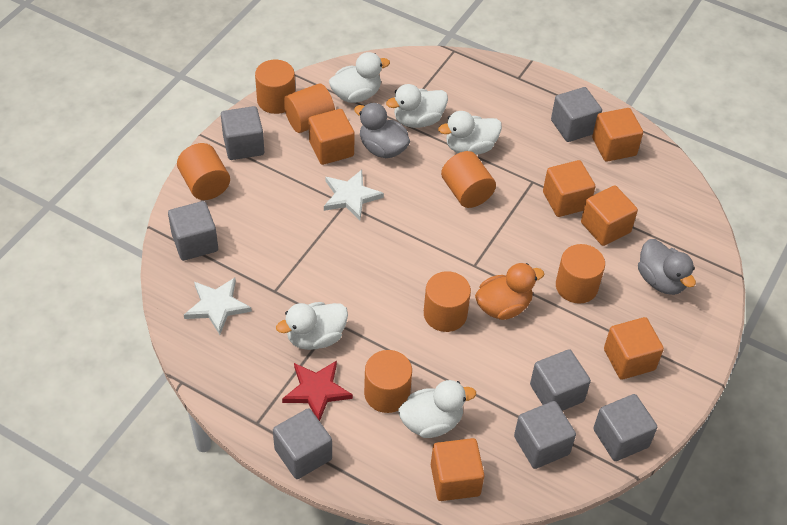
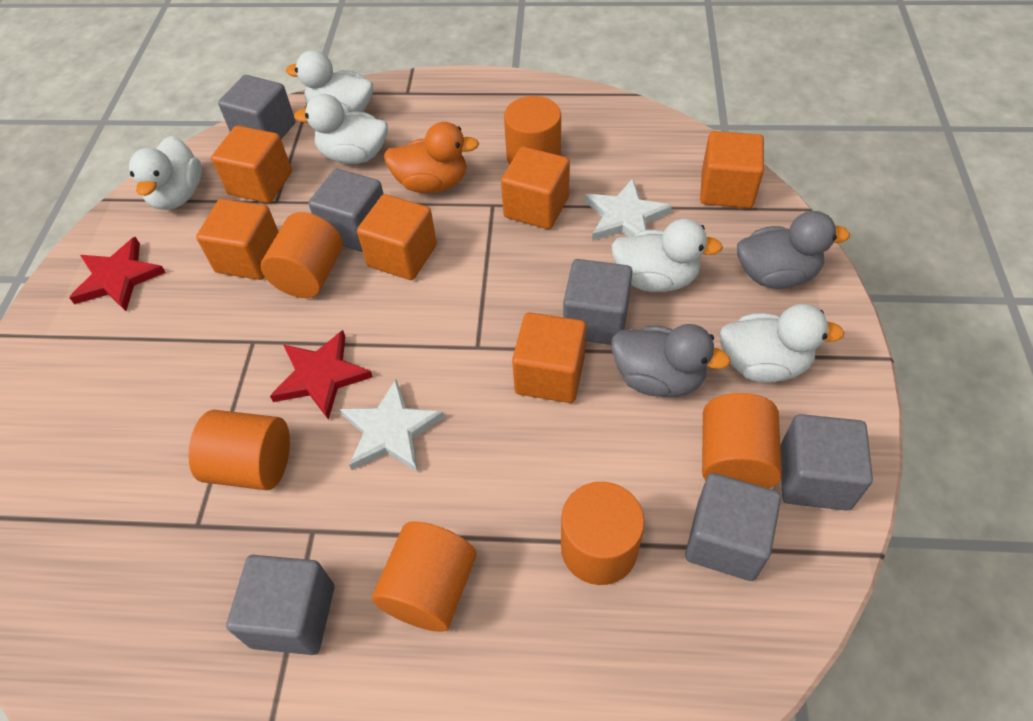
grey cube: 7 -> 6
orange cylinder: 7 -> 6
red star: 1 -> 2

